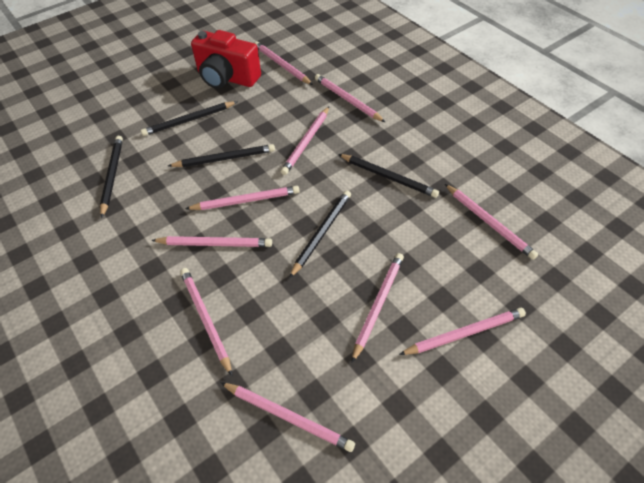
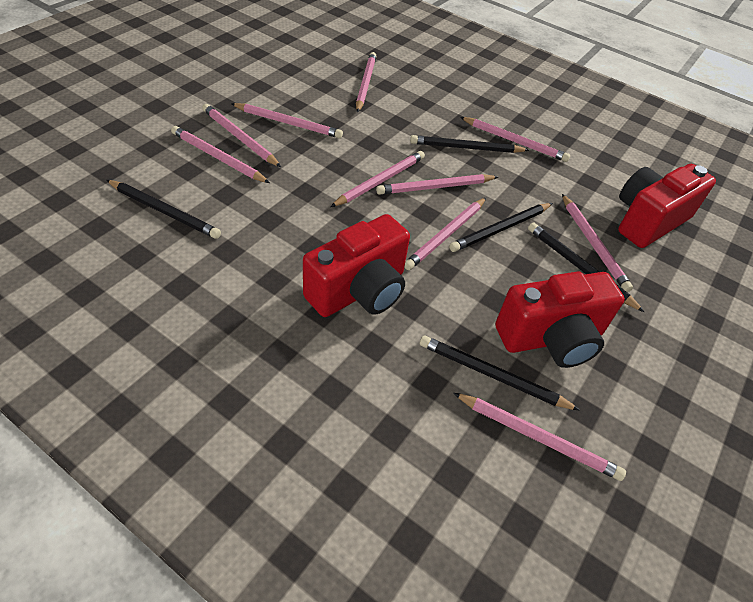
red camera: 1 -> 3

